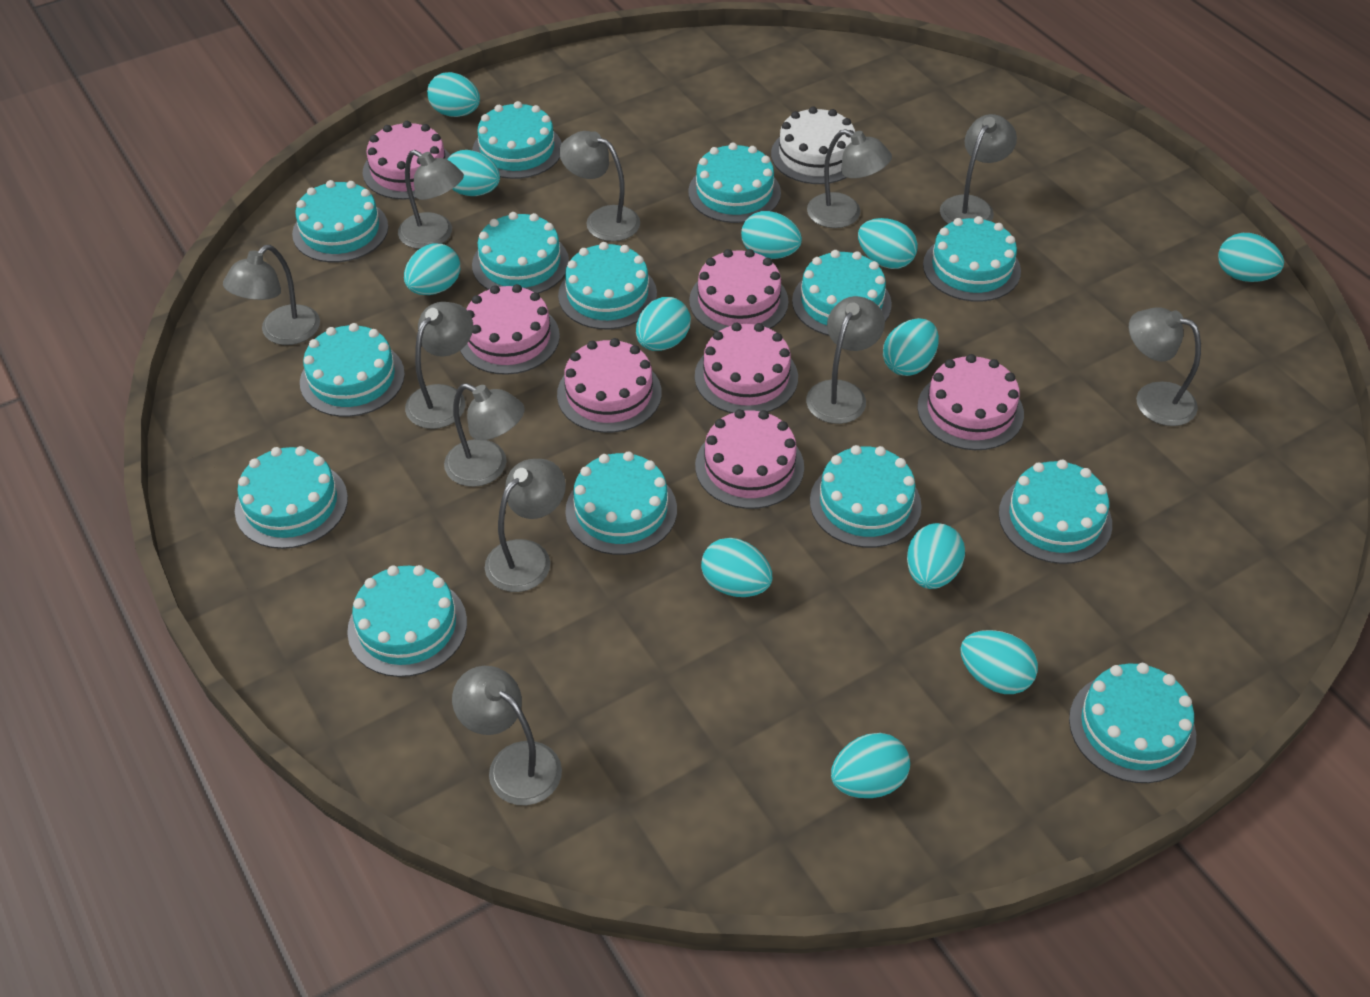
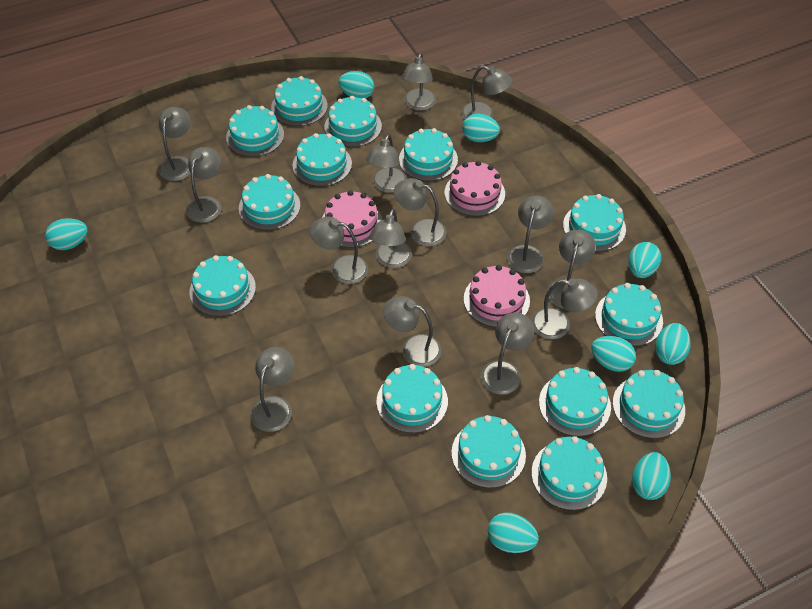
grey lamp: 11 -> 14
pink cake: 7 -> 3
turquoise egg: 12 -> 8
white cake: 1 -> 0

